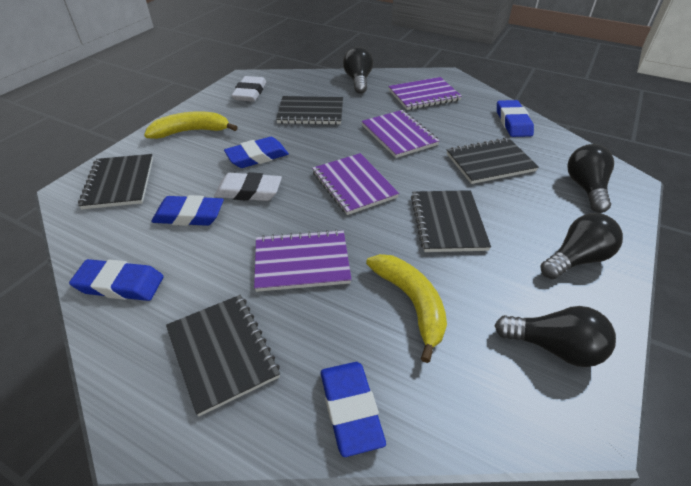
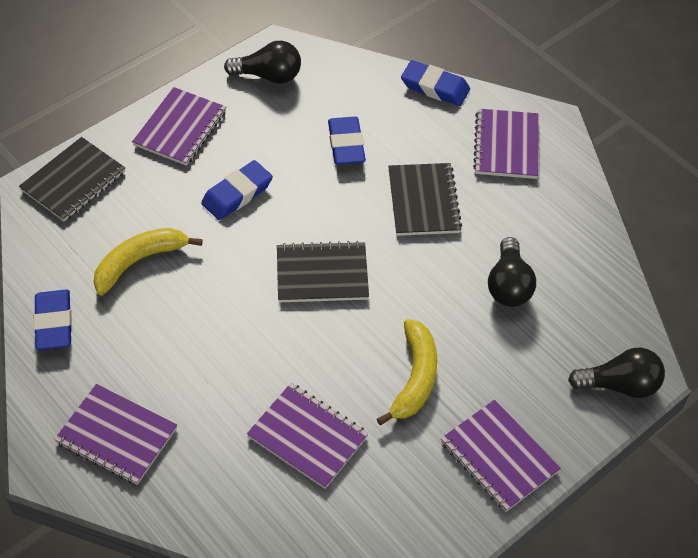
black light bulb: 4 -> 3
black notebook: 5 -> 3
blue eraser: 5 -> 4
purple notebook: 4 -> 5
white eraser: 2 -> 0

